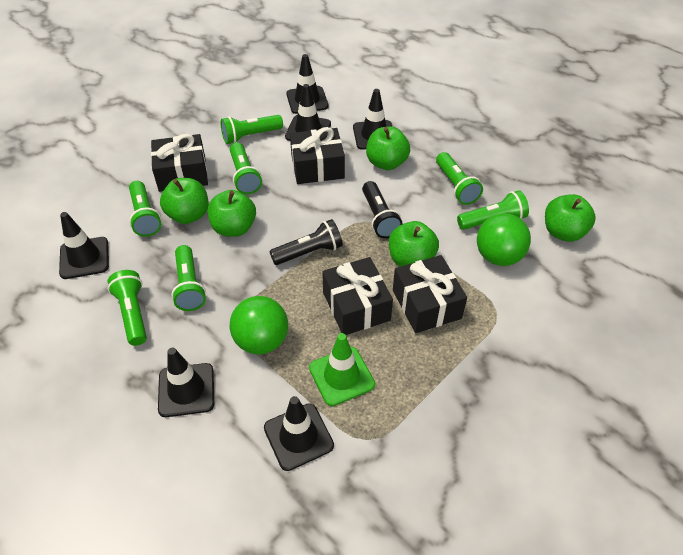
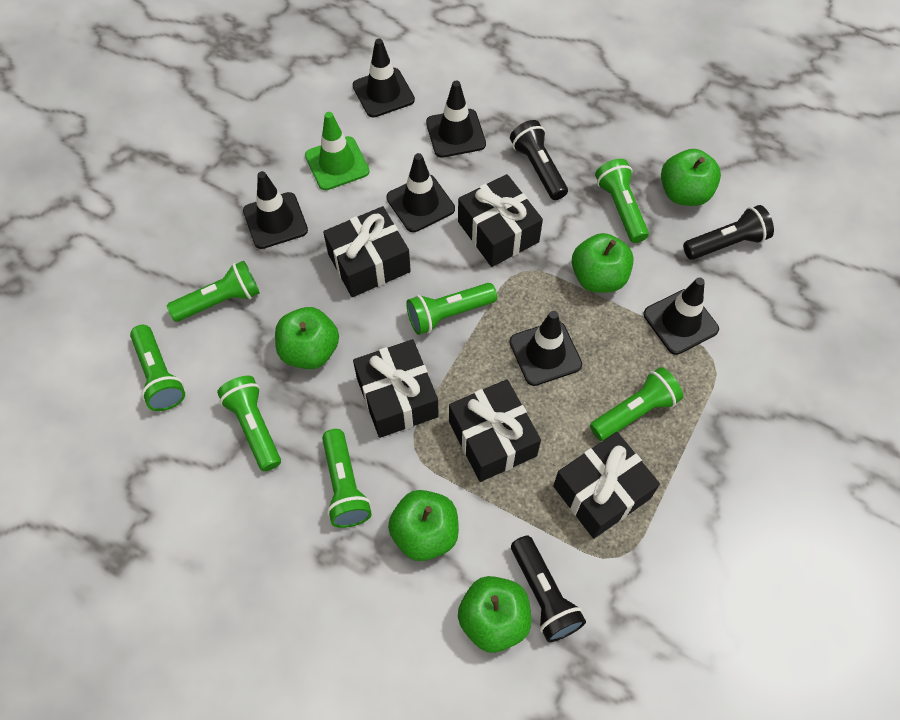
black flashlight: 2 -> 3
black gift: 4 -> 5
green ball: 2 -> 0

